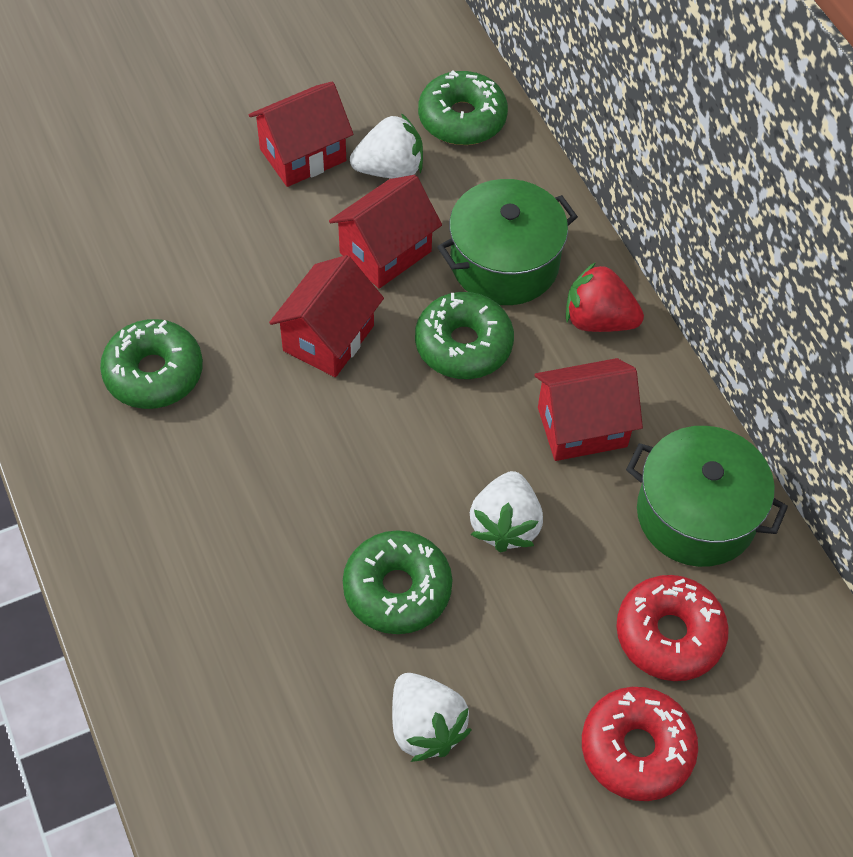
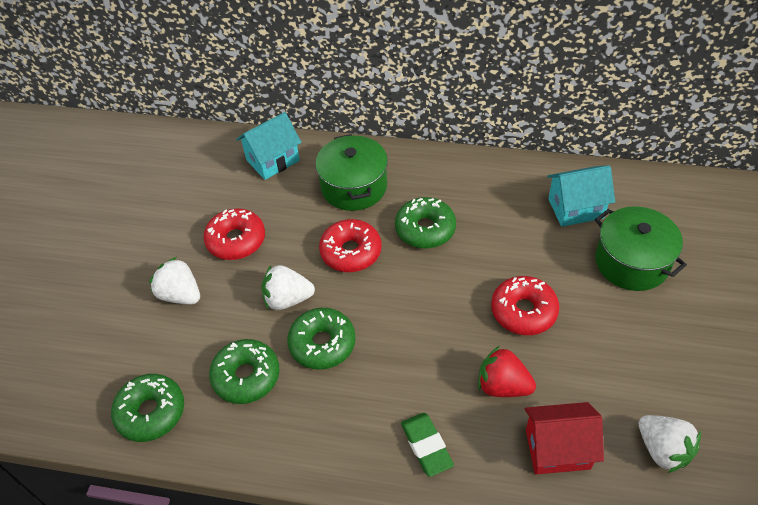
green eraser: 0 -> 1
red donut: 2 -> 3
red house: 4 -> 1
turquoise house: 0 -> 2

